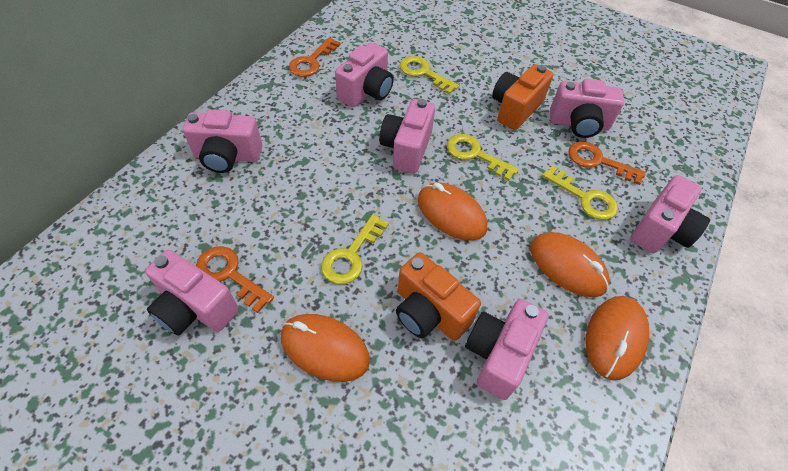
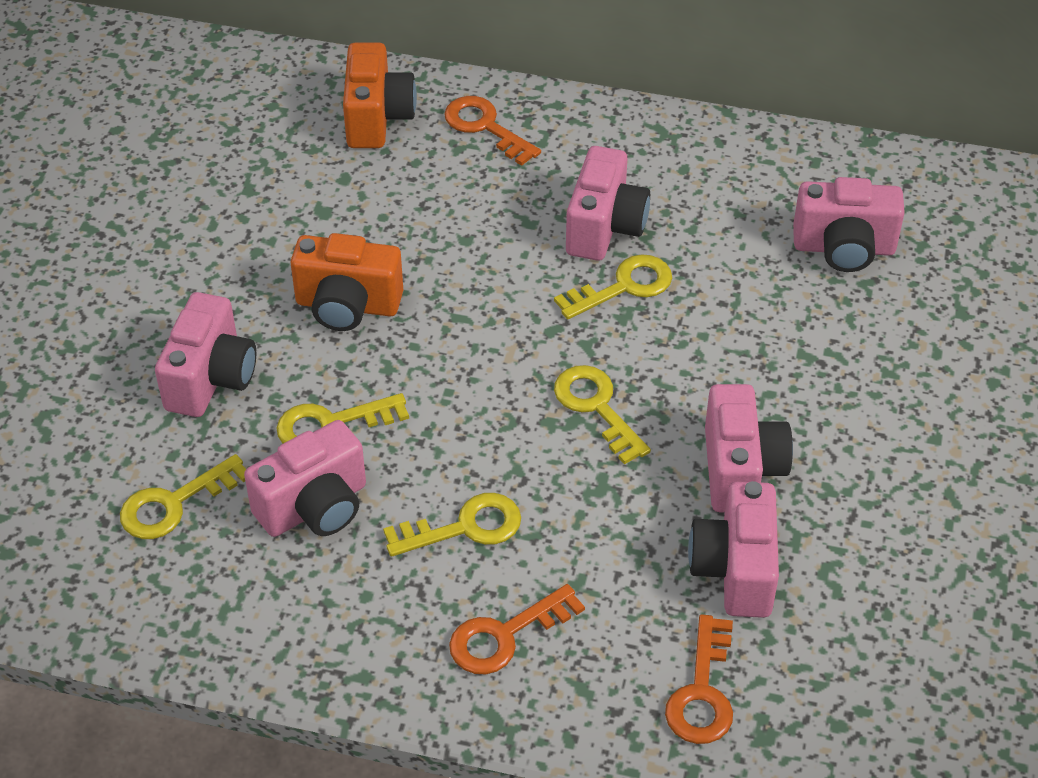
orange mouse: 4 -> 0
pink camera: 7 -> 6
yellow key: 4 -> 5

